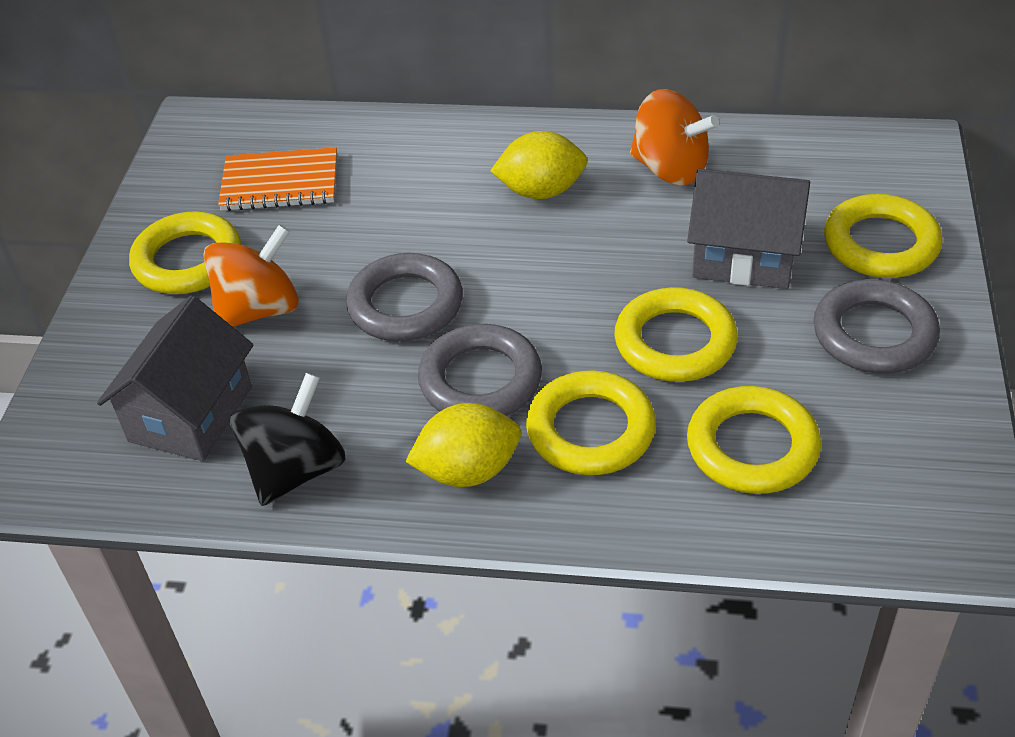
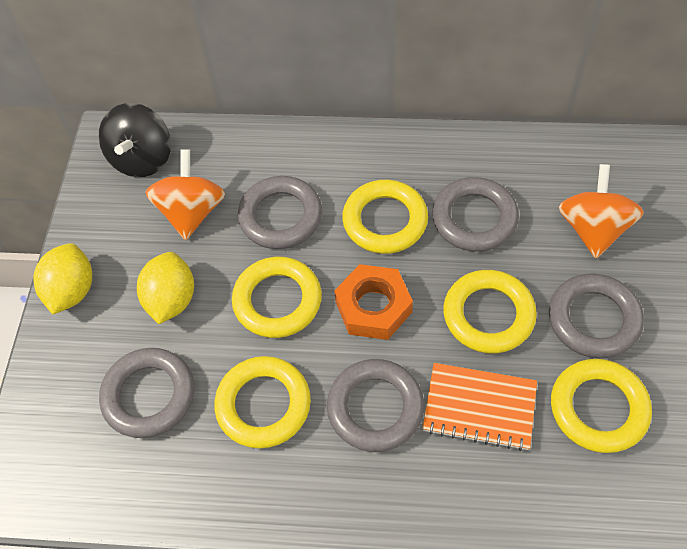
grey house: 2 -> 0
grey ring: 3 -> 5
orange nut: 0 -> 1

